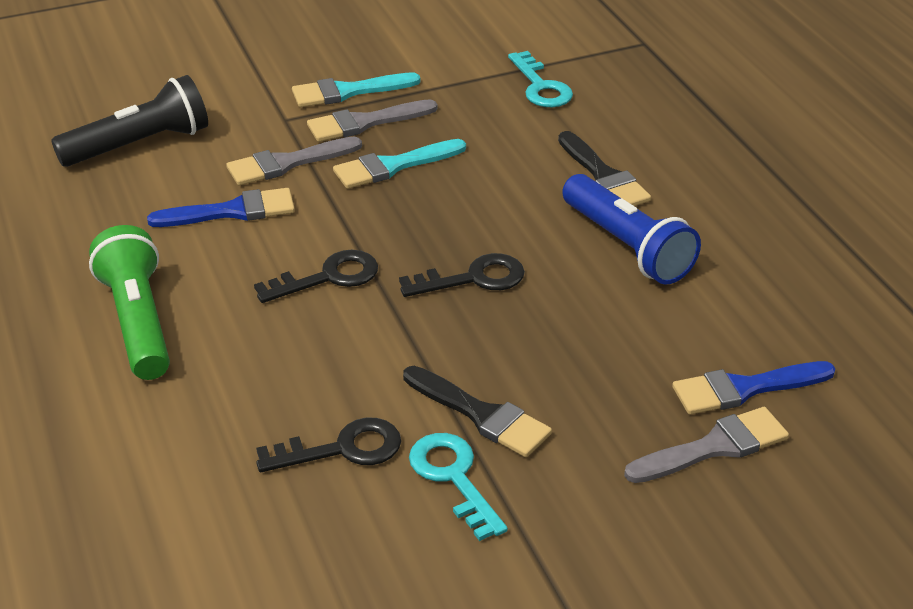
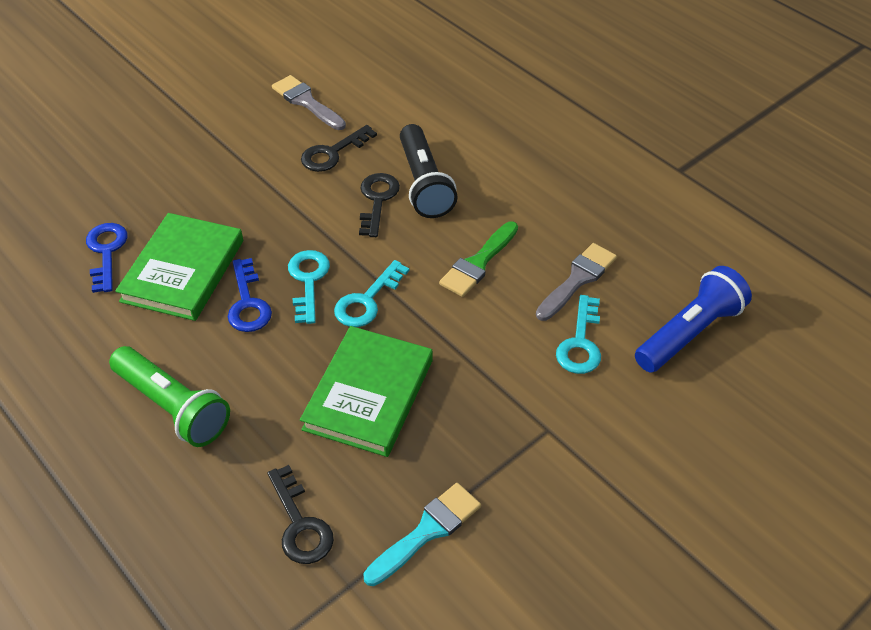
black brush: 2 -> 0
blue brush: 2 -> 0
blue key: 0 -> 2
green book: 0 -> 2
green brush: 0 -> 1
grey brush: 3 -> 2
turquoise brush: 2 -> 1
turquoise key: 2 -> 3

